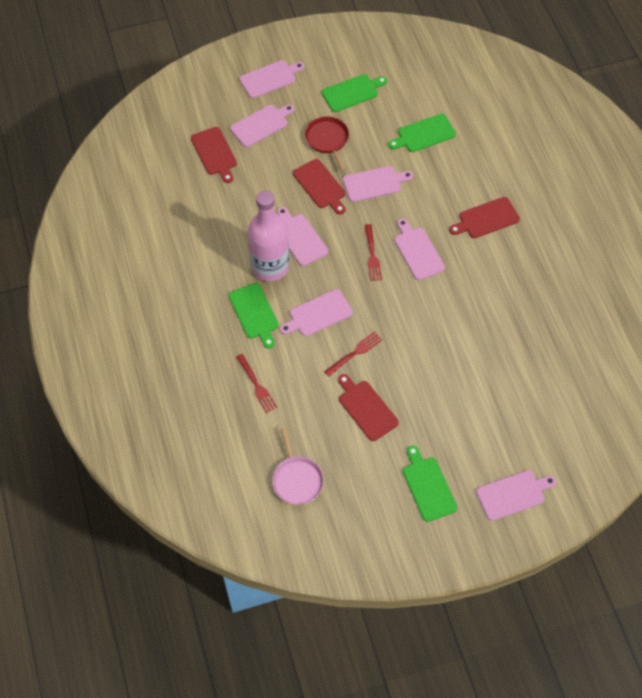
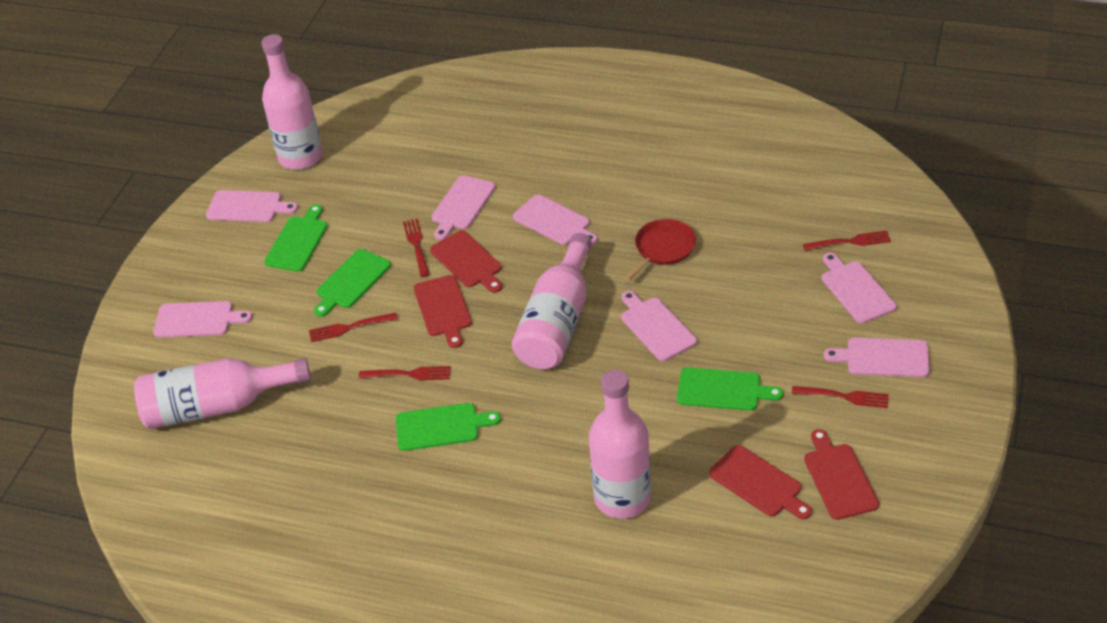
pink bottle: 1 -> 4
pink pan: 1 -> 0
red fork: 3 -> 5

